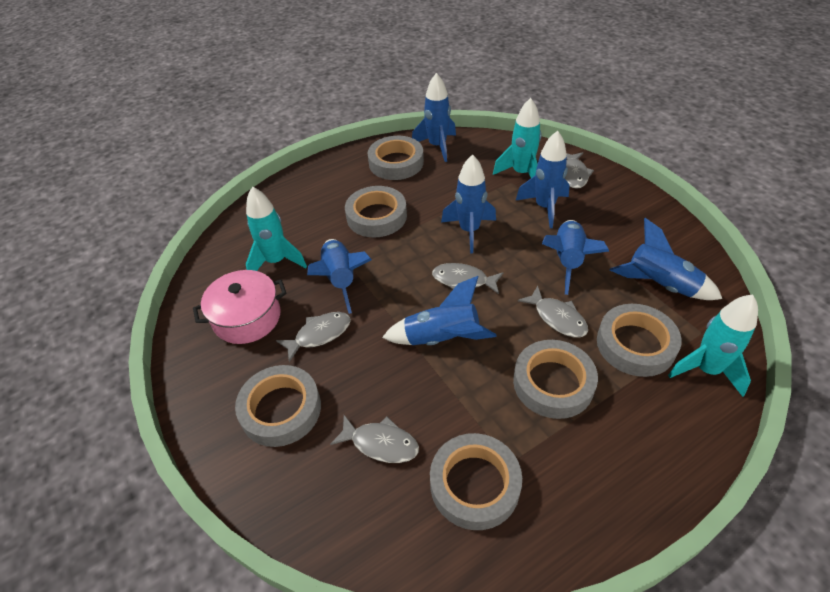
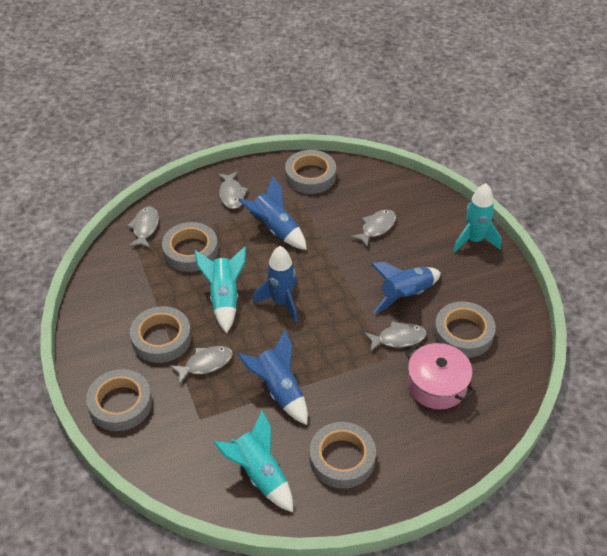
blue rocket: 7 -> 4

